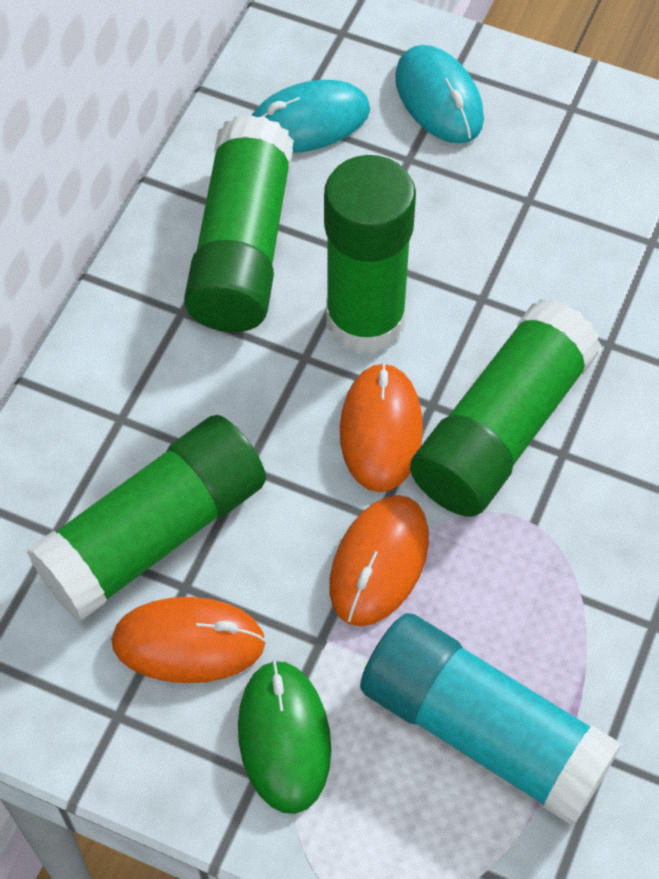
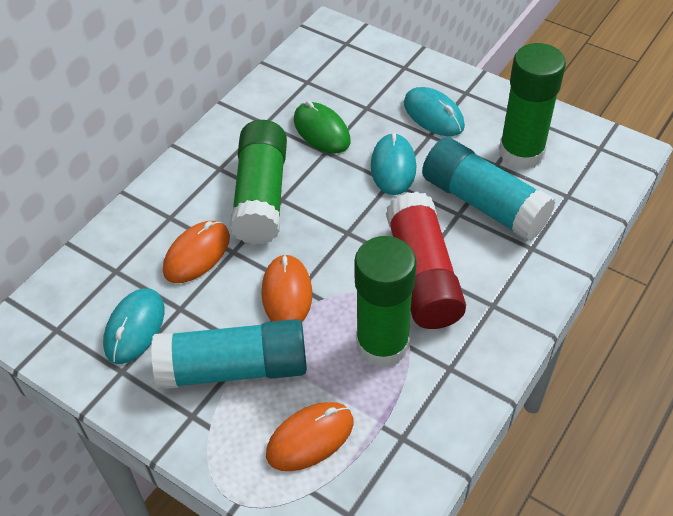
green glue stick: 4 -> 3
red glue stick: 0 -> 1
turquoise glue stick: 1 -> 2
turquoise mouse: 2 -> 3

